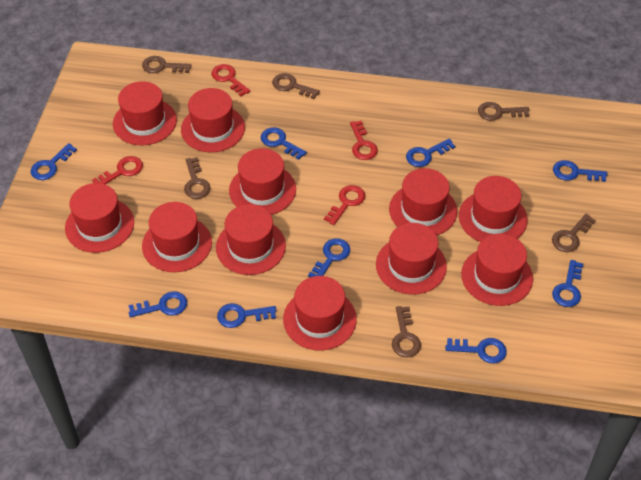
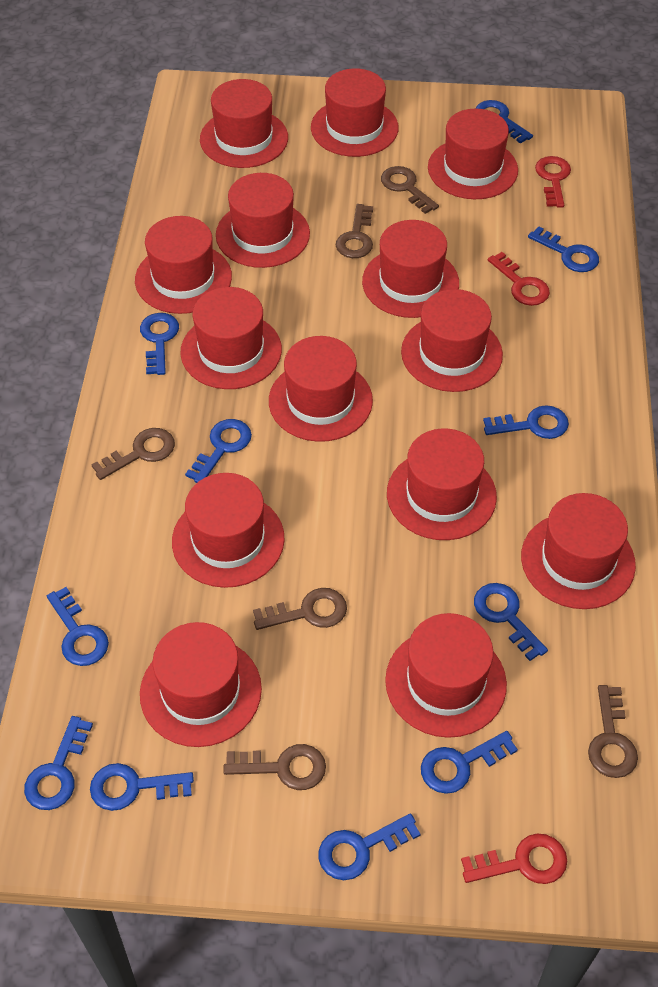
blue key: 9 -> 11
red hat: 11 -> 14
red key: 4 -> 3

